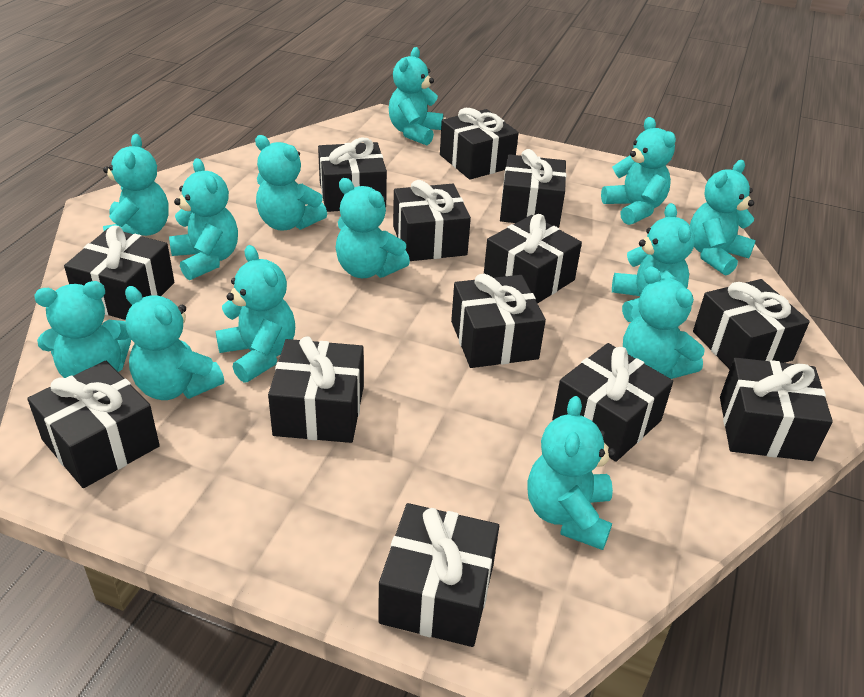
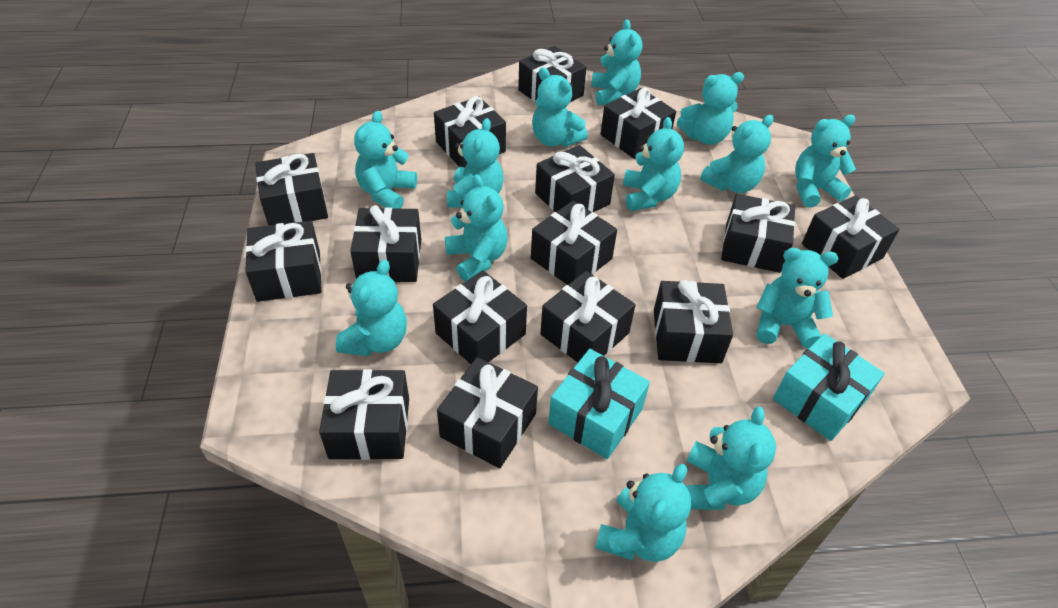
black gift: 13 -> 15
turquoise gift: 0 -> 2

